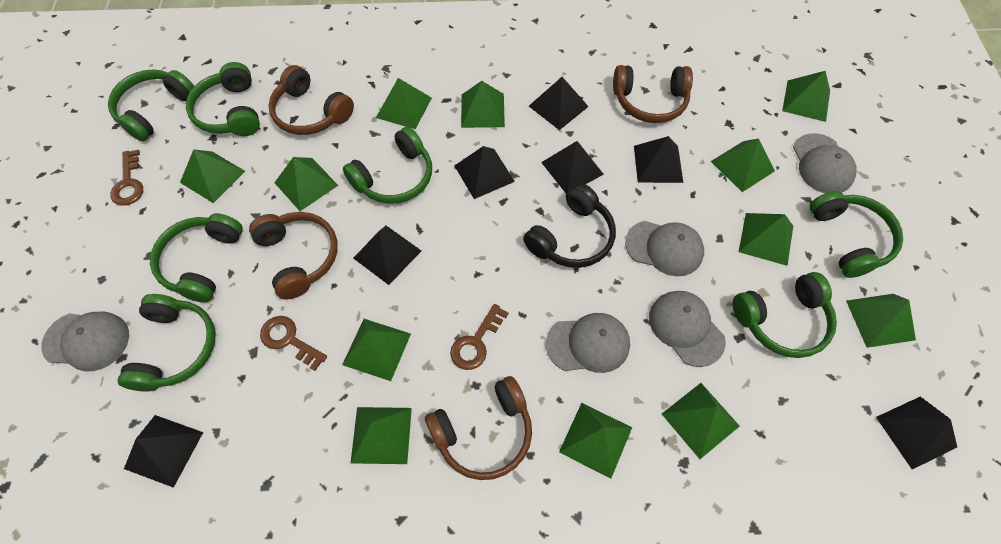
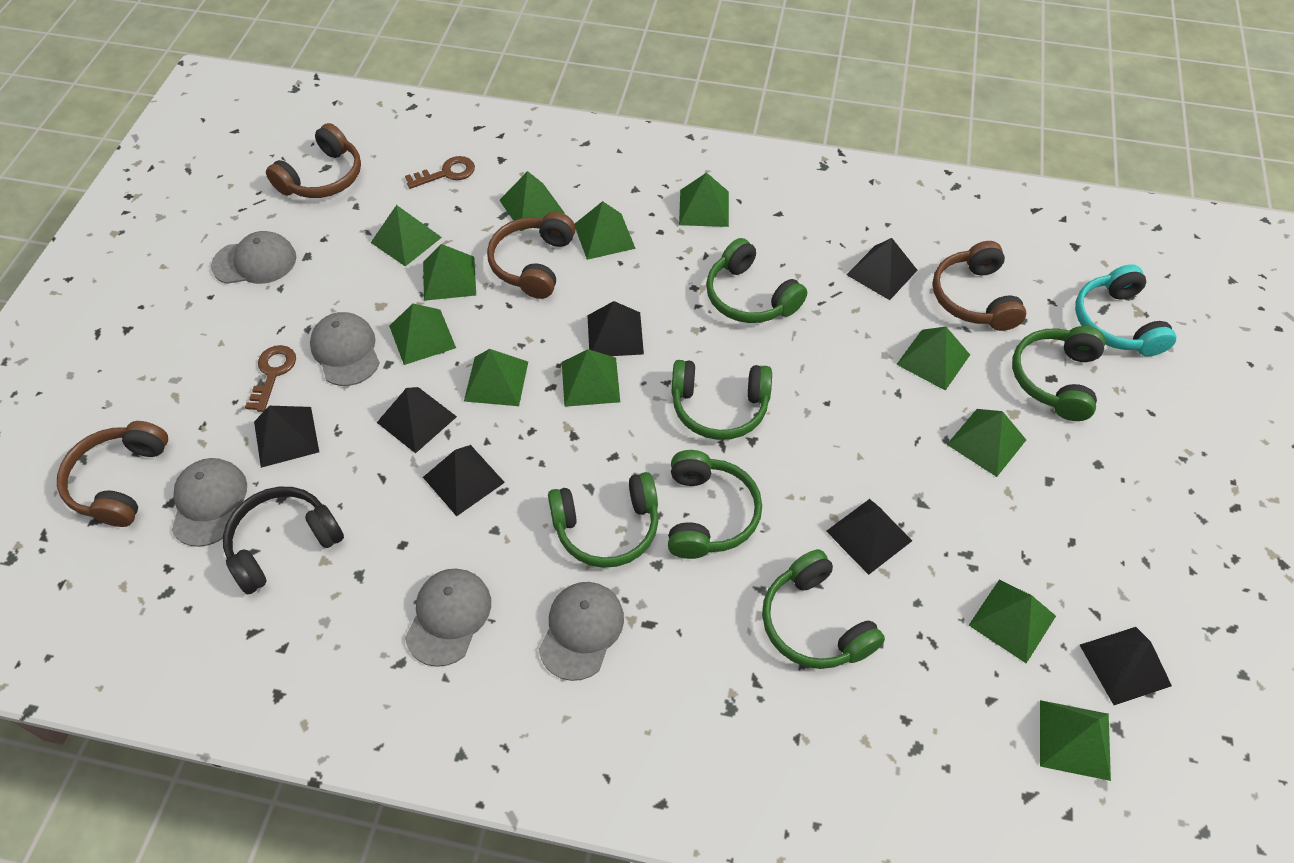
brown key: 3 -> 2
green headphones: 7 -> 6
turquoise headphones: 0 -> 1

